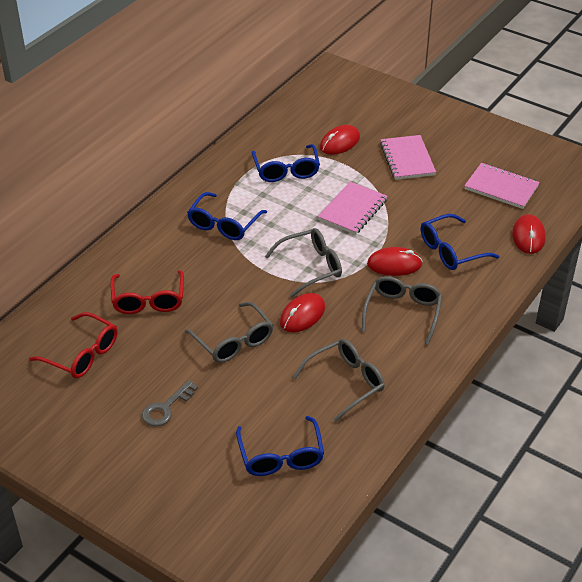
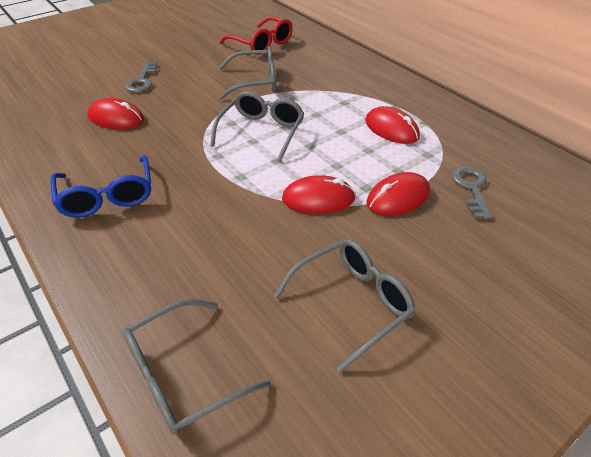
blue glasses: 4 -> 1
grey key: 1 -> 2
pink notebook: 3 -> 0
red glasses: 2 -> 1

